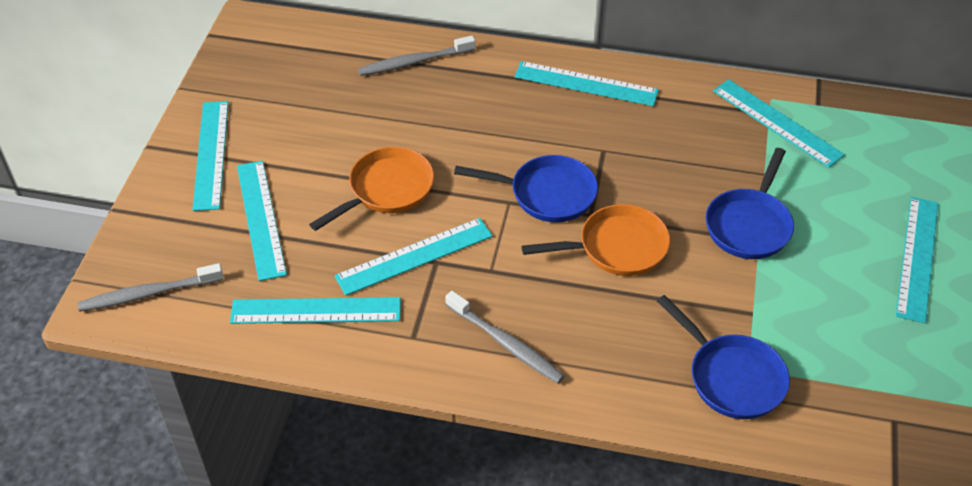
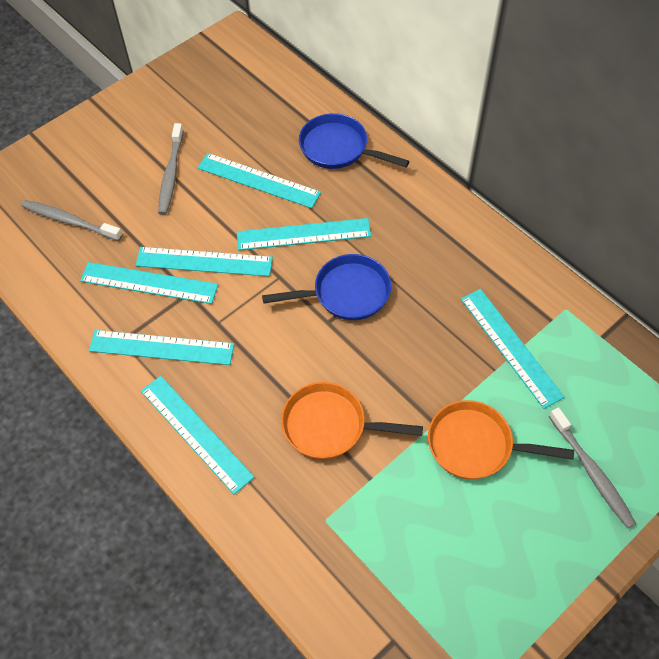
blue pan: 3 -> 2

